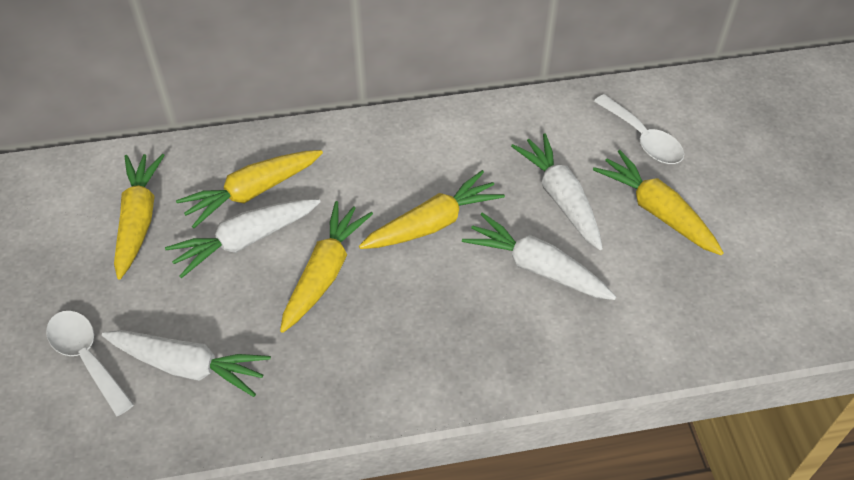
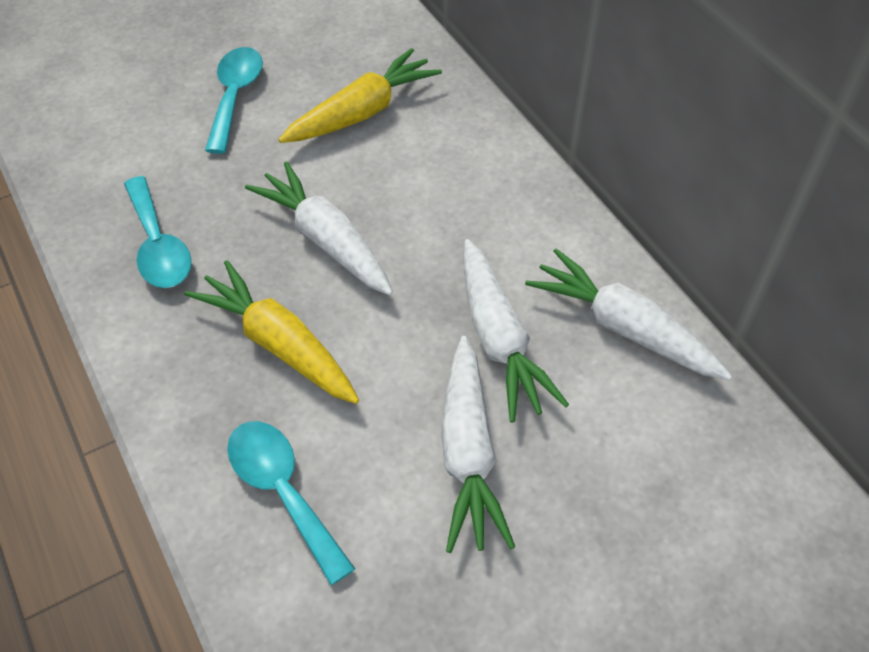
turquoise spoon: 0 -> 3
white spoon: 2 -> 0
yellow carrot: 5 -> 2

